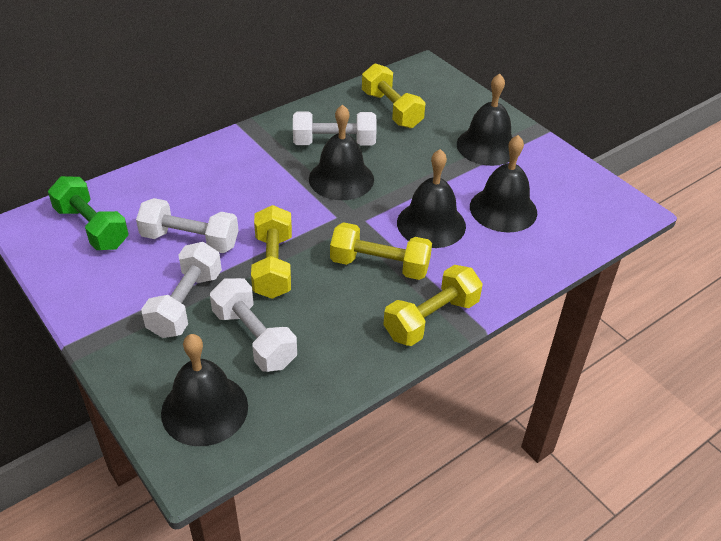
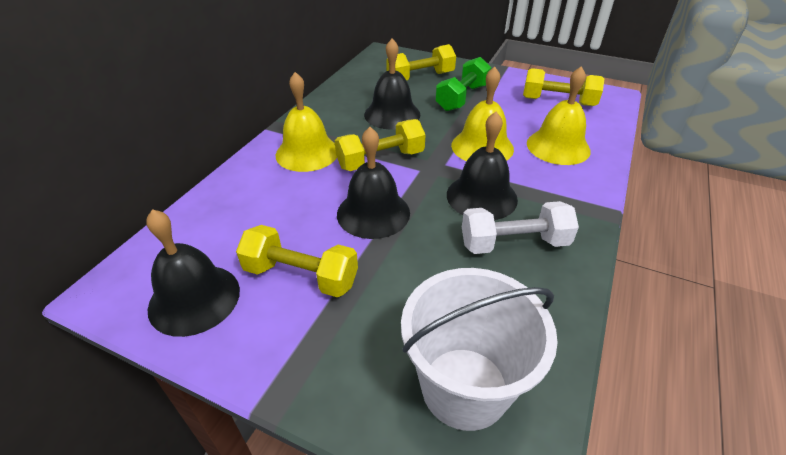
black bell: 5 -> 4
white bucket: 0 -> 1
white dumbbell: 4 -> 1
yellow bell: 0 -> 3

